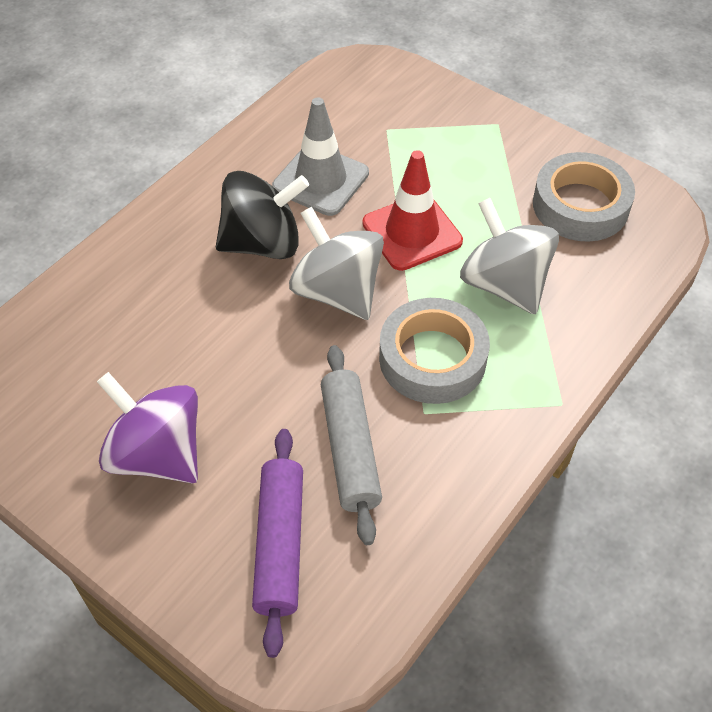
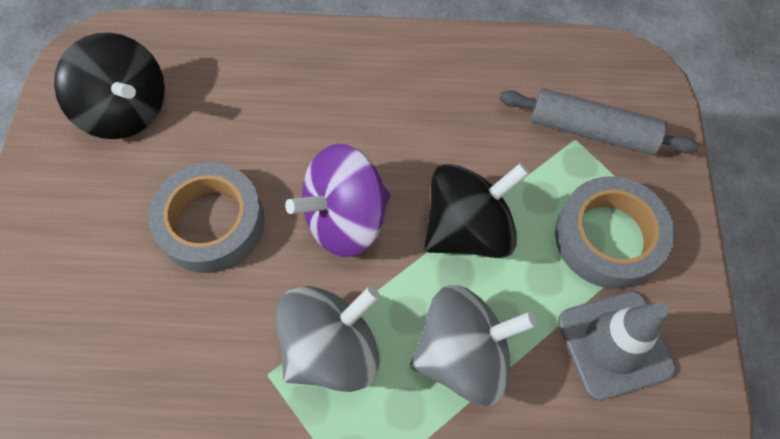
black spinning top: 1 -> 2
purple rolling pin: 1 -> 0
red traffic cone: 1 -> 0

